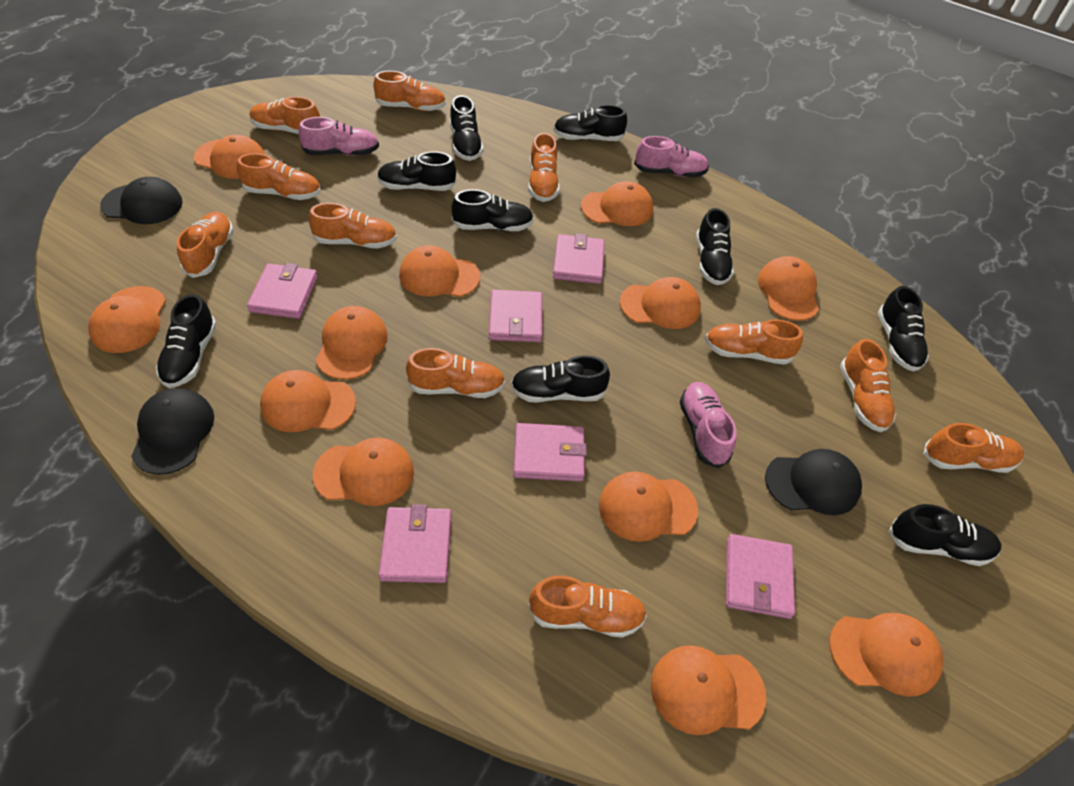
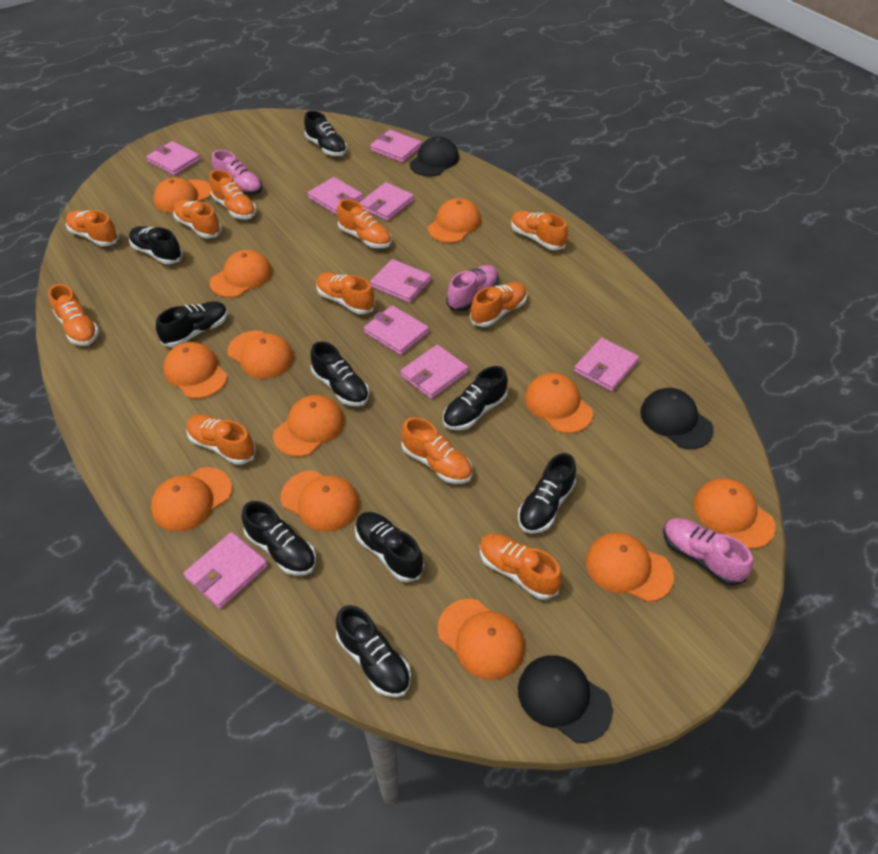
pink wallet: 6 -> 9

